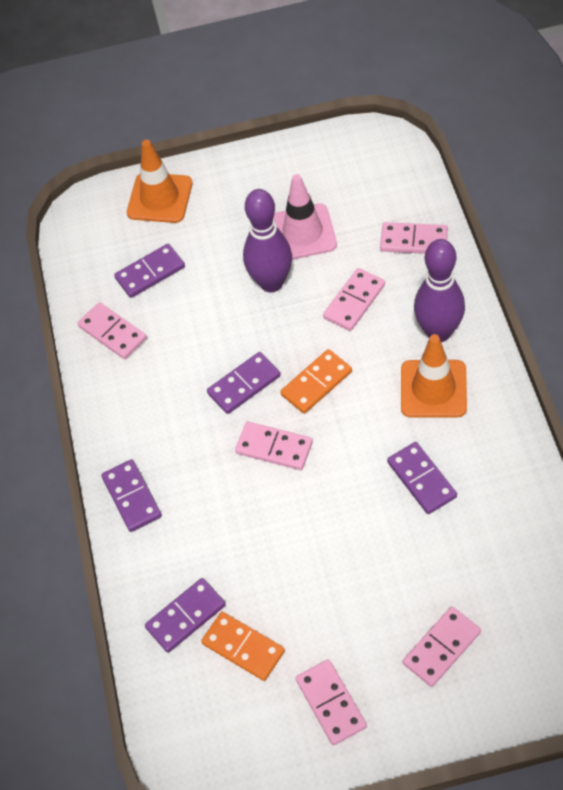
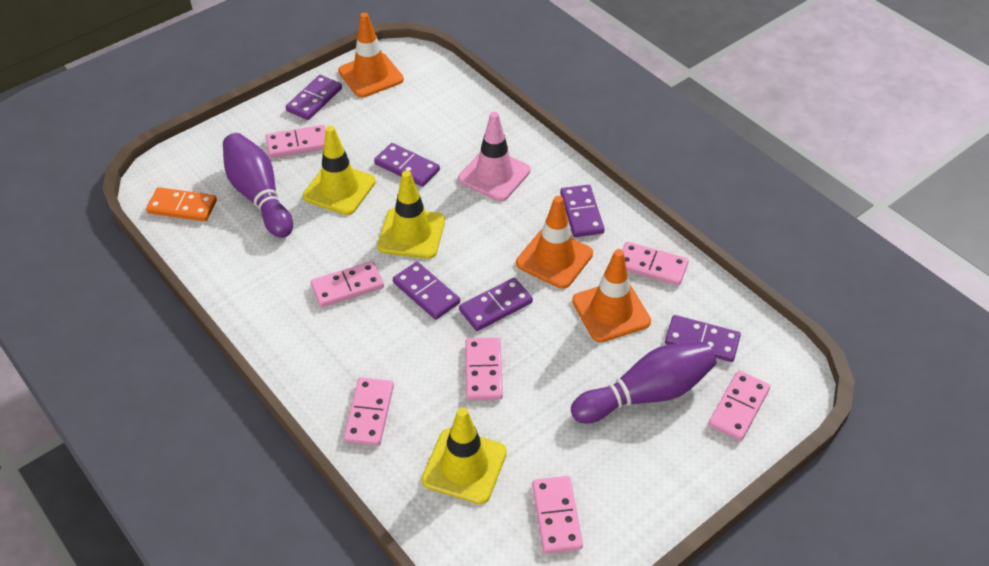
orange domino: 2 -> 1
orange traffic cone: 2 -> 3
pink domino: 6 -> 7
purple domino: 5 -> 6
yellow traffic cone: 0 -> 3

